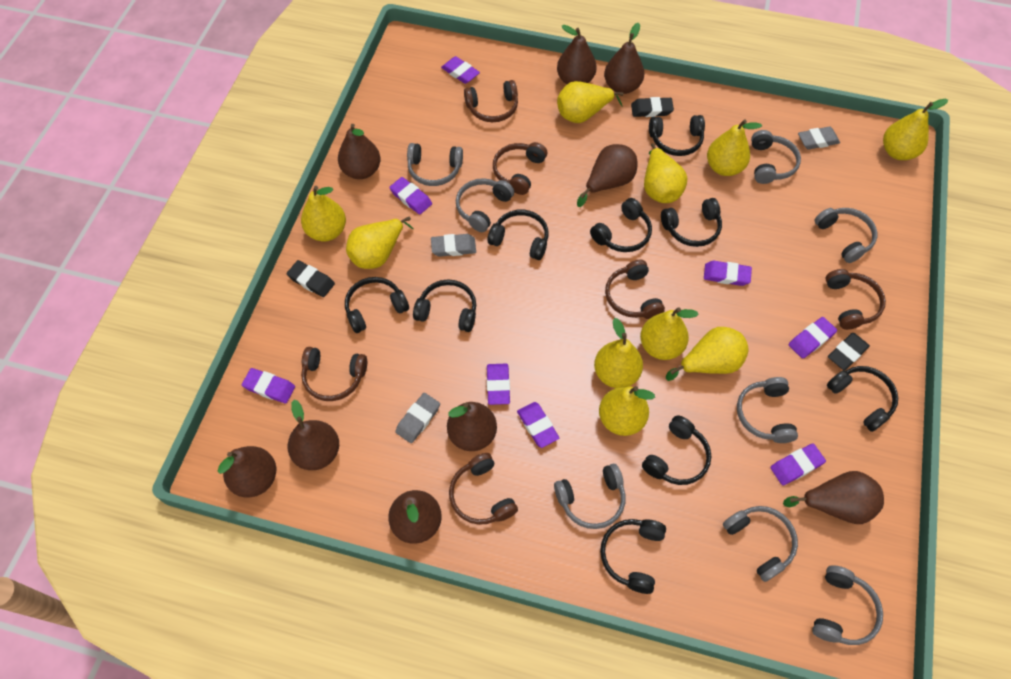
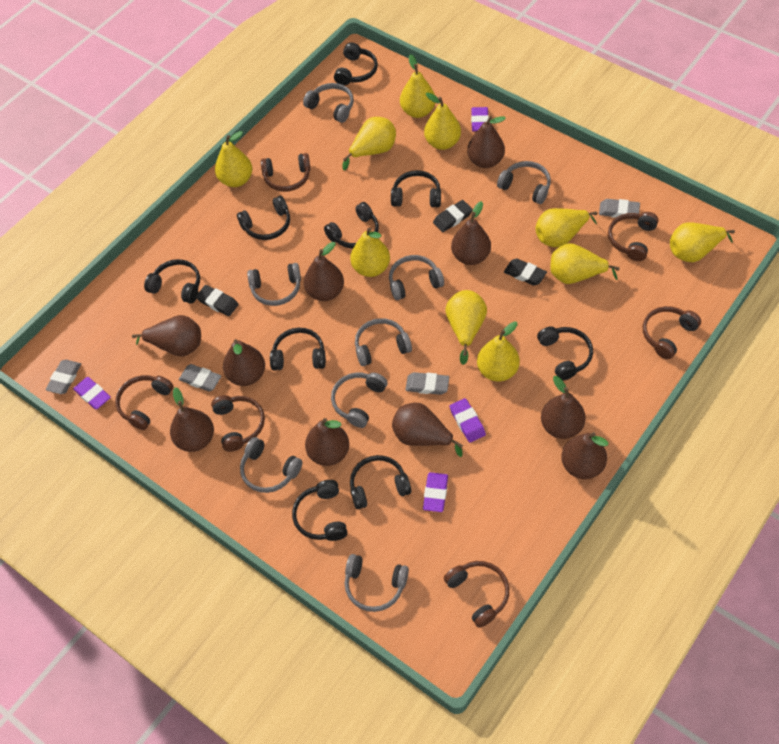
brown pear: 9 -> 10
grey eraser: 3 -> 4
purple eraser: 8 -> 4

